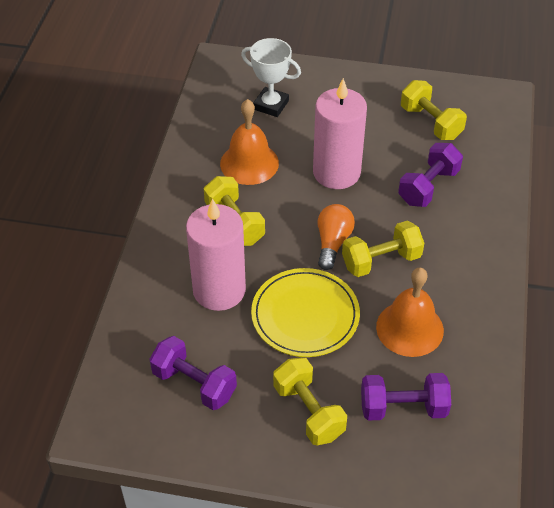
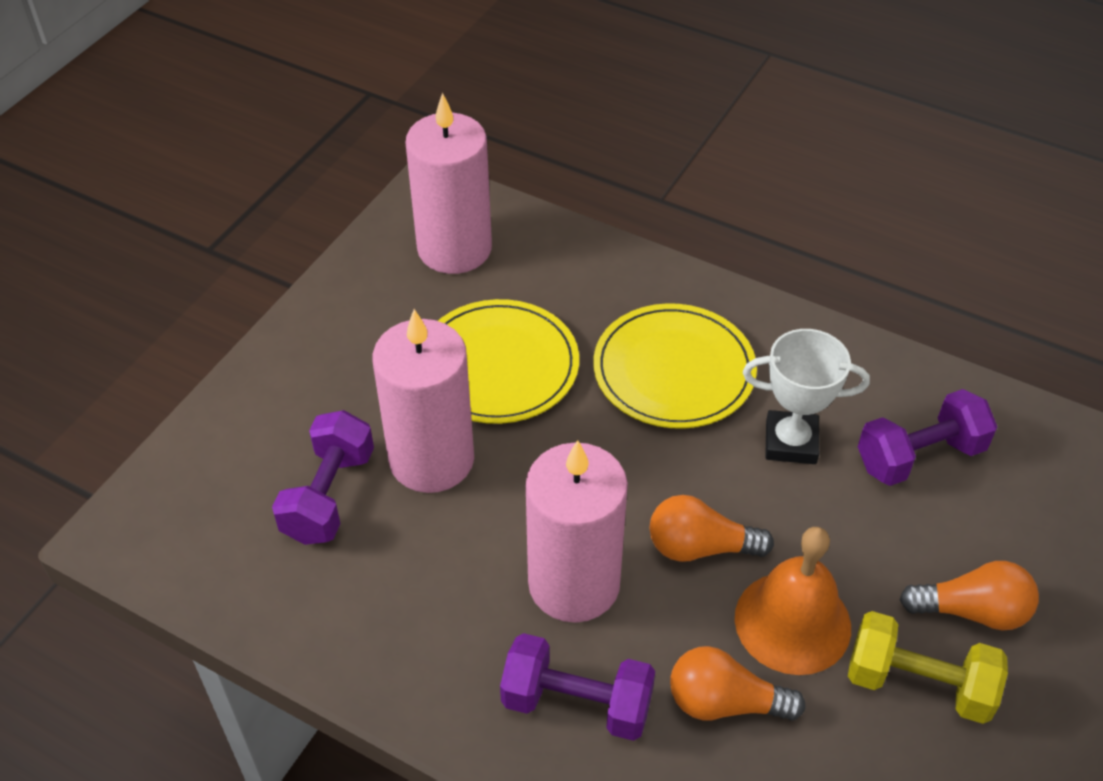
orange bell: 2 -> 1
orange light bulb: 1 -> 3
pink candle: 2 -> 3
yellow dumbbell: 4 -> 1
yellow plate: 1 -> 2

